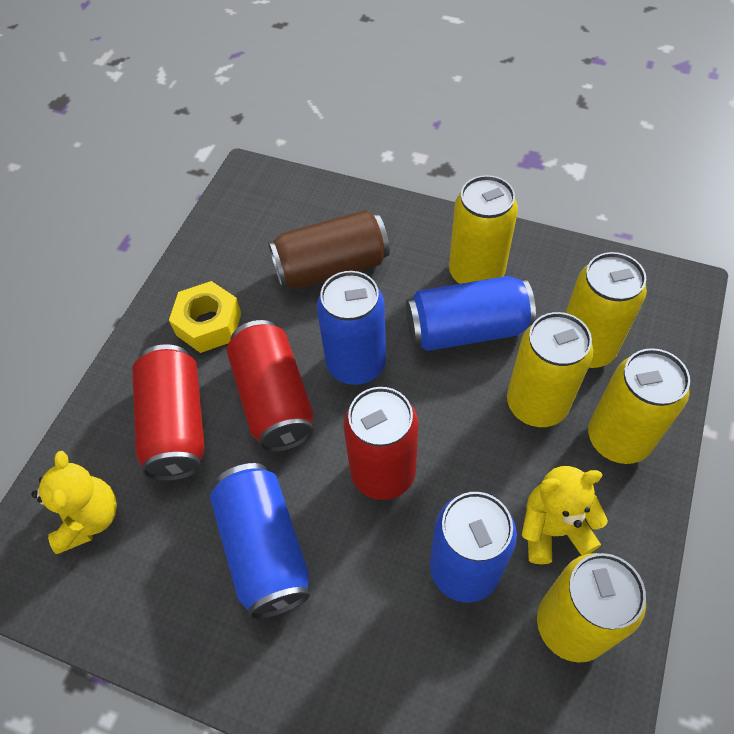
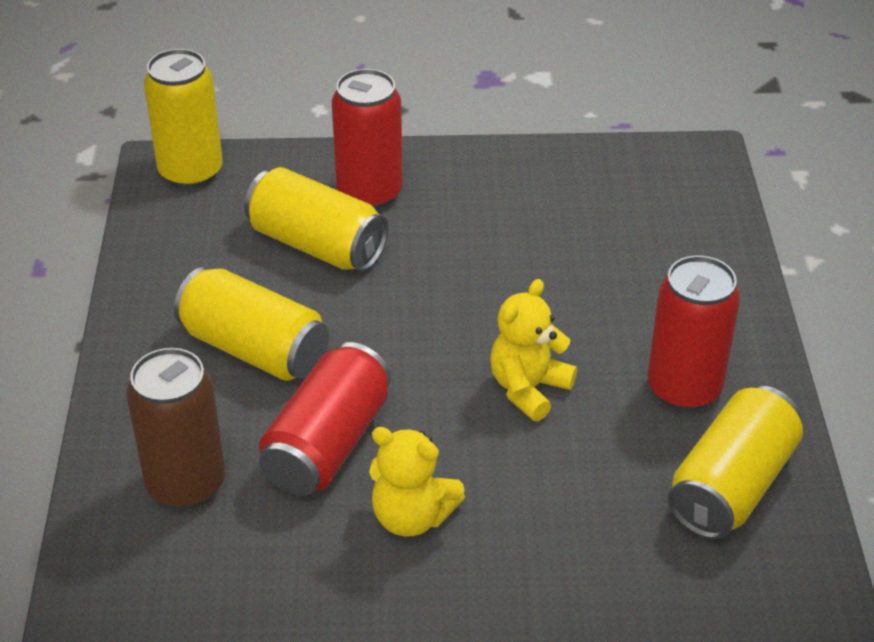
blue can: 4 -> 0
yellow can: 5 -> 4
yellow nut: 1 -> 0

